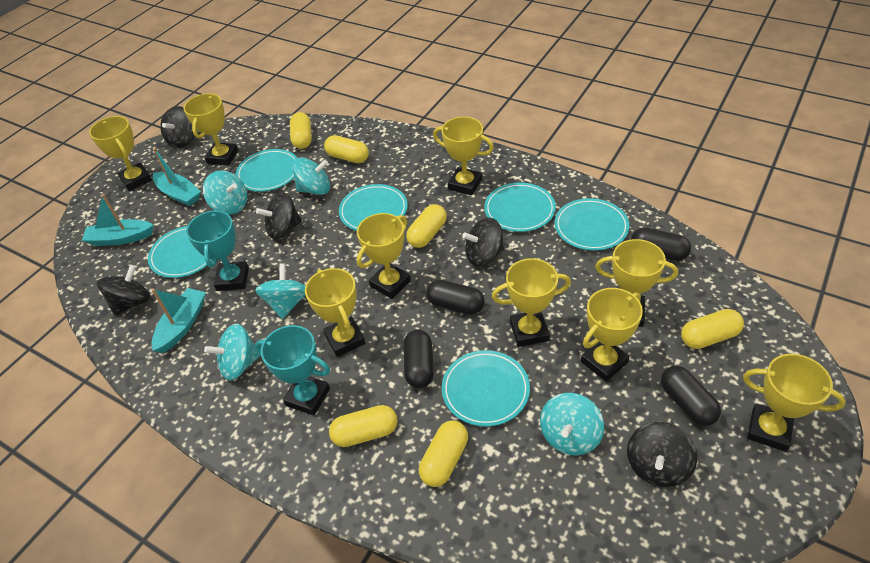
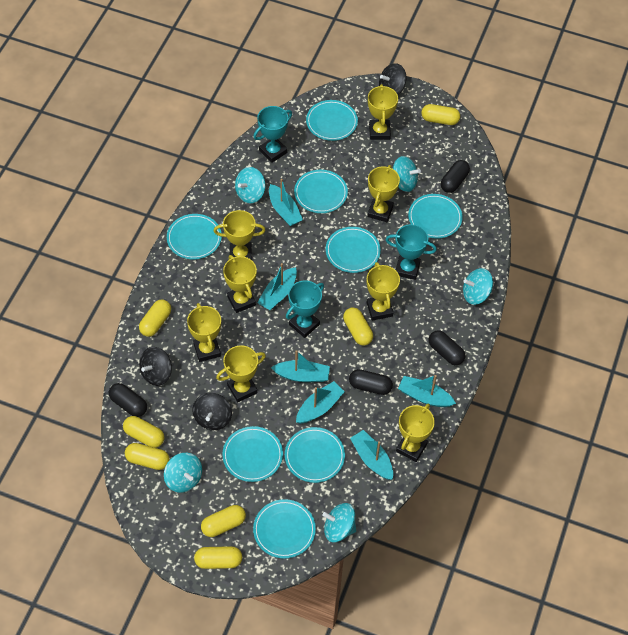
black spinning top: 5 -> 3
turquoise boat: 3 -> 6
turquoise plate: 6 -> 8
turquoise trophy: 2 -> 3
yellow capsule: 6 -> 7
yellow trophy: 9 -> 8

